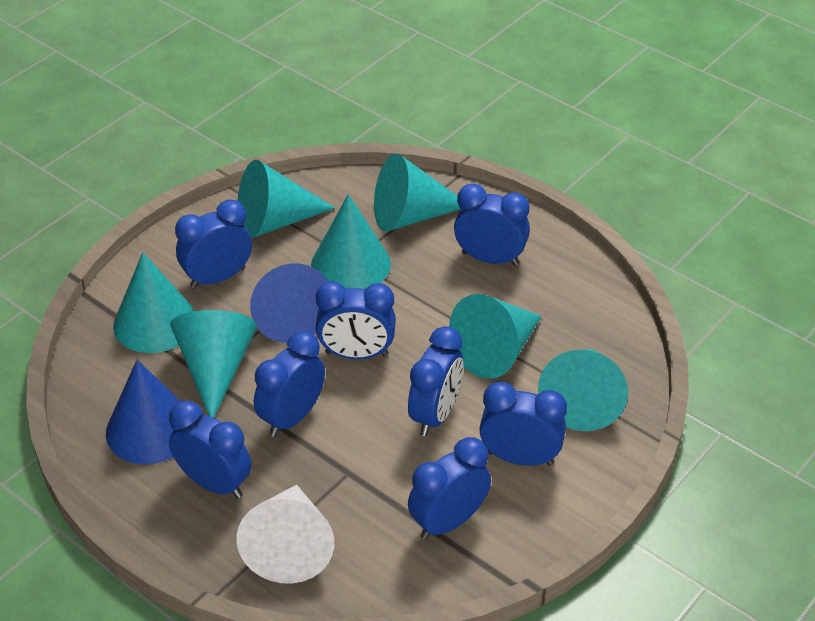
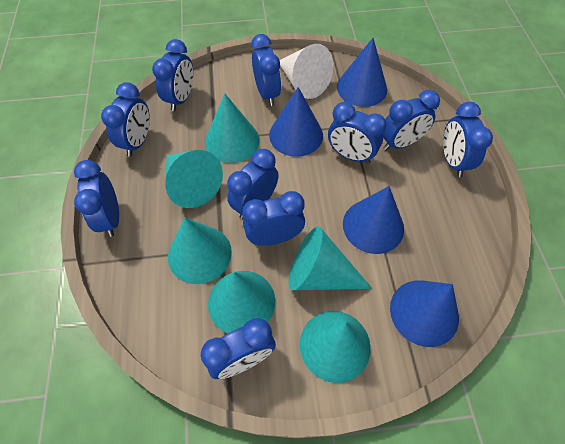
blue clock: 8 -> 10
blue cone: 2 -> 4
turquoise cone: 7 -> 6

